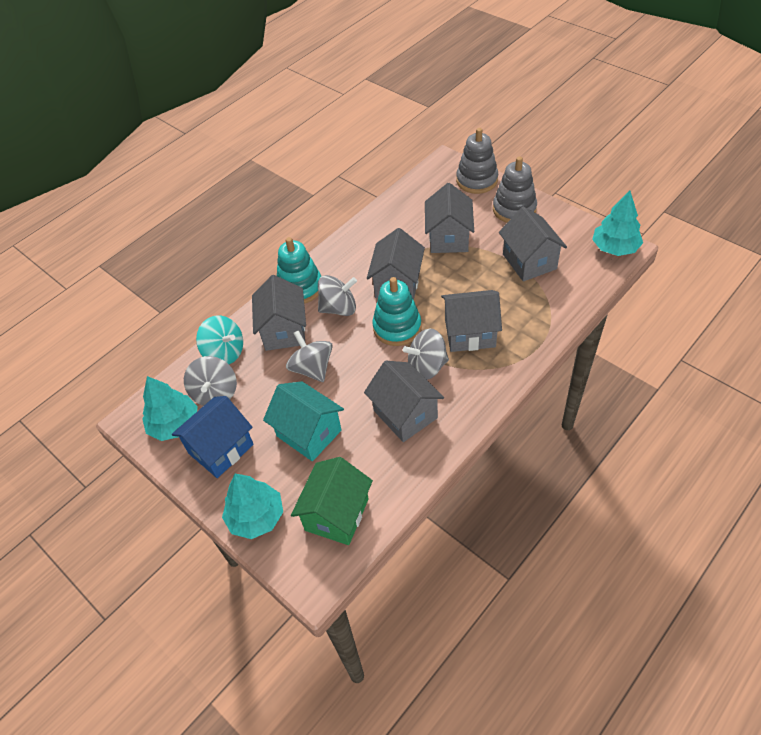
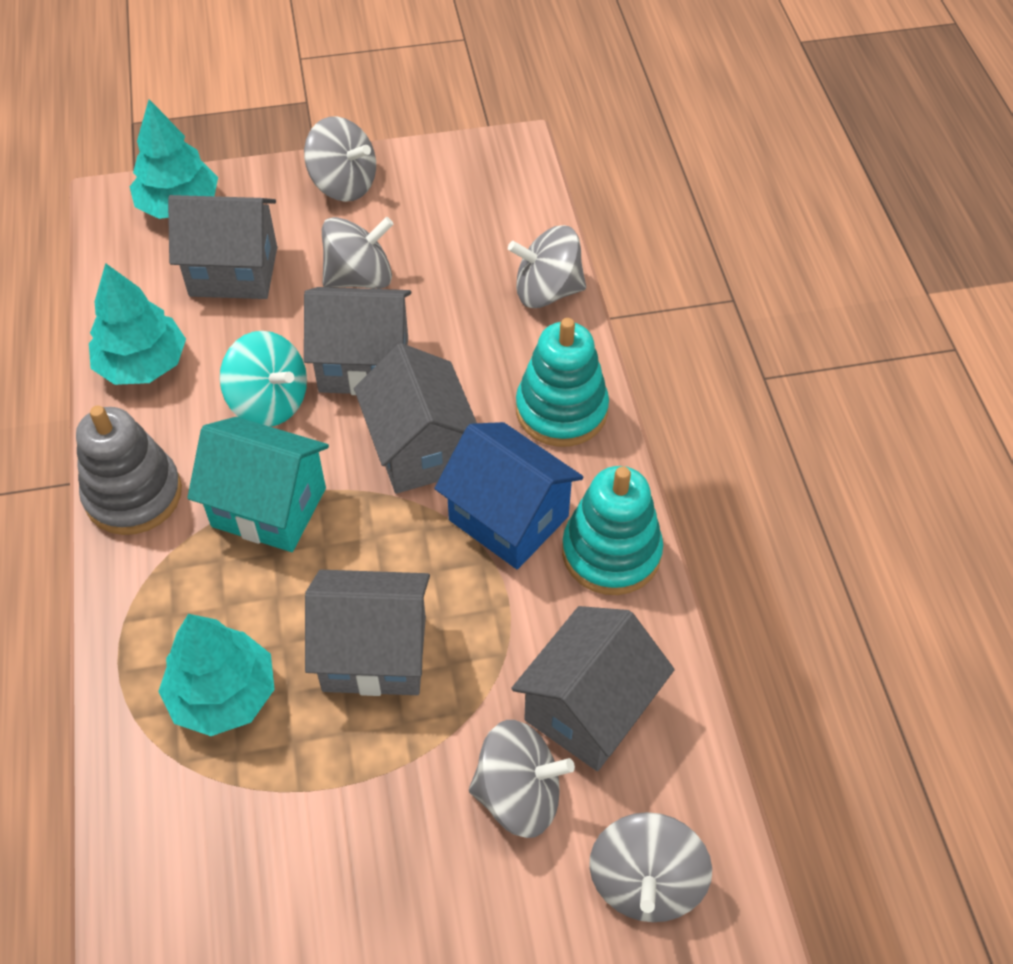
green house: 1 -> 0
grey house: 6 -> 5
grey spinning top: 4 -> 5
grey stacking toy: 2 -> 1

